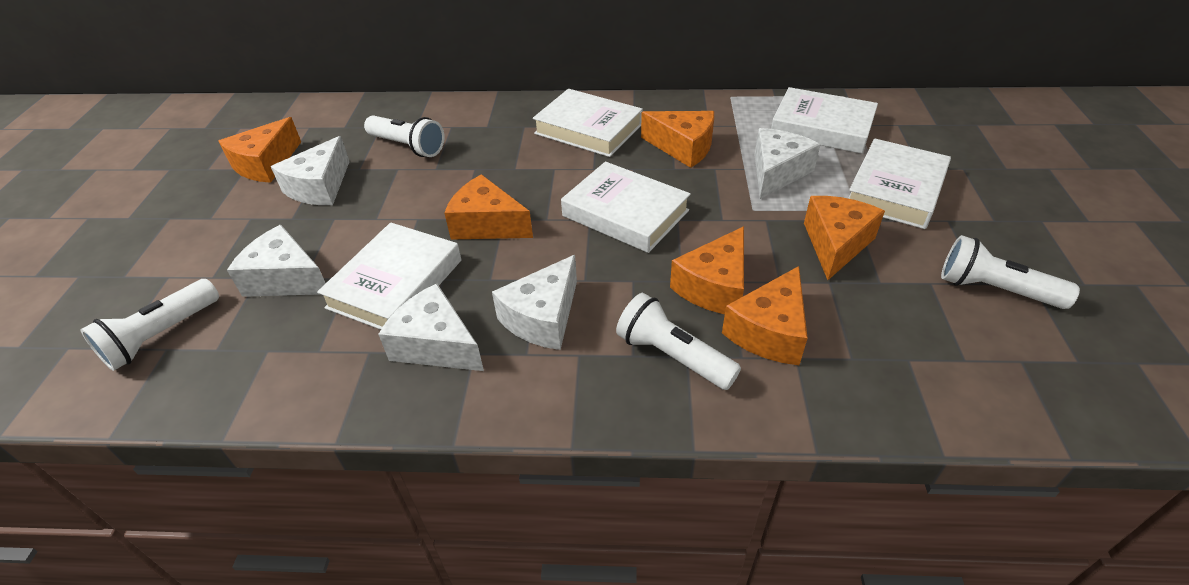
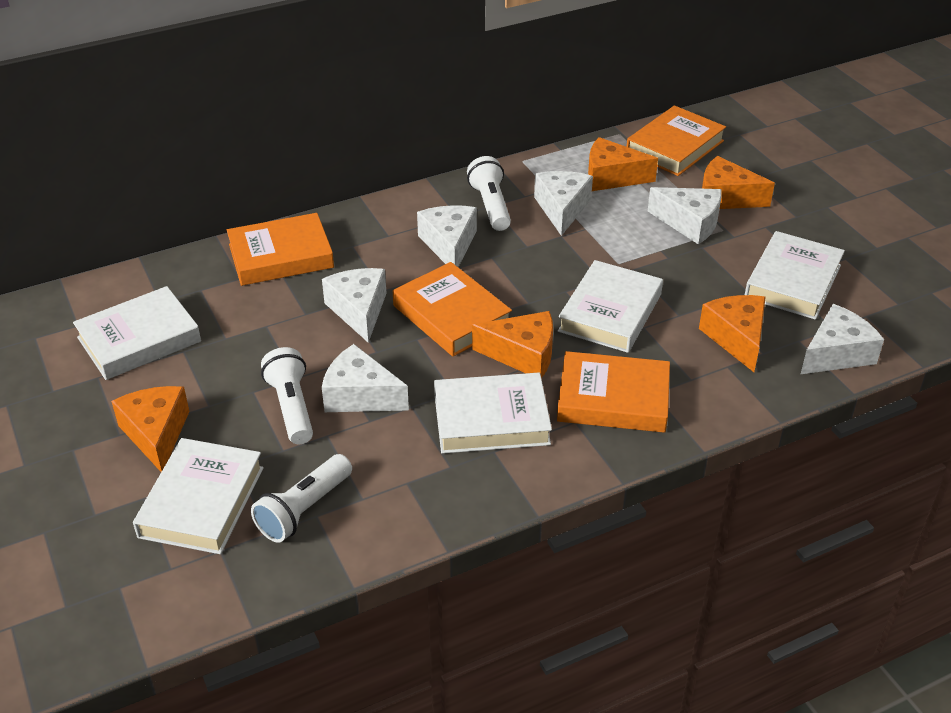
orange book: 0 -> 4
orange cheese: 6 -> 5
white cheese: 5 -> 6
white flashlight: 4 -> 3

